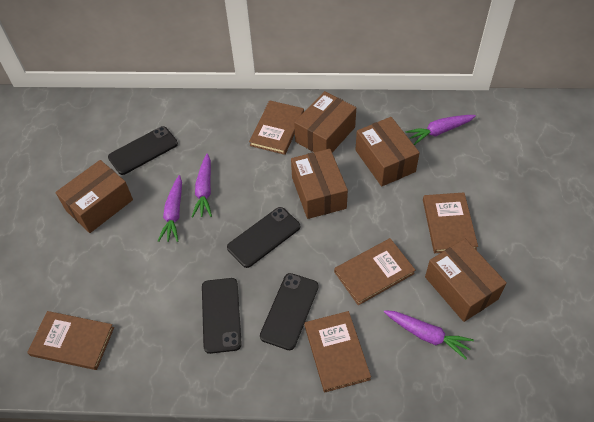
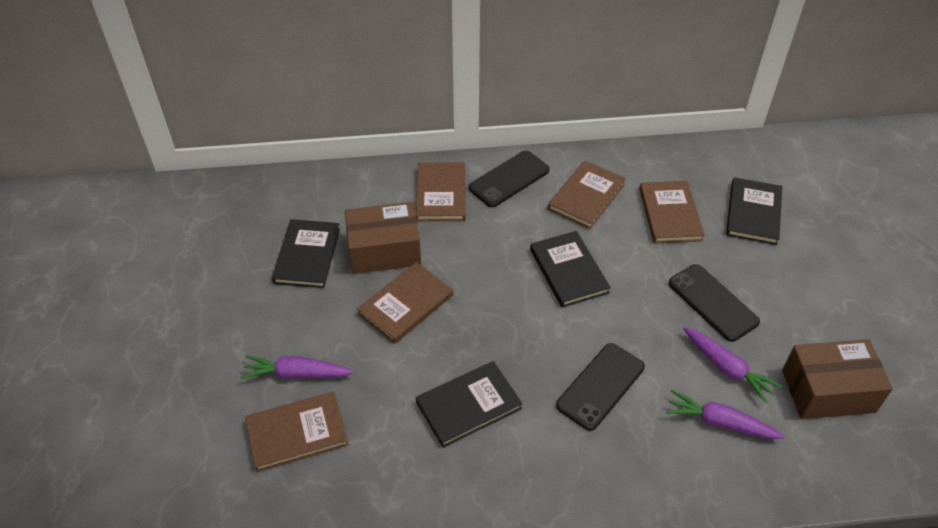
black book: 0 -> 4
black phone: 4 -> 3
brown box: 5 -> 2
purple carrot: 4 -> 3

